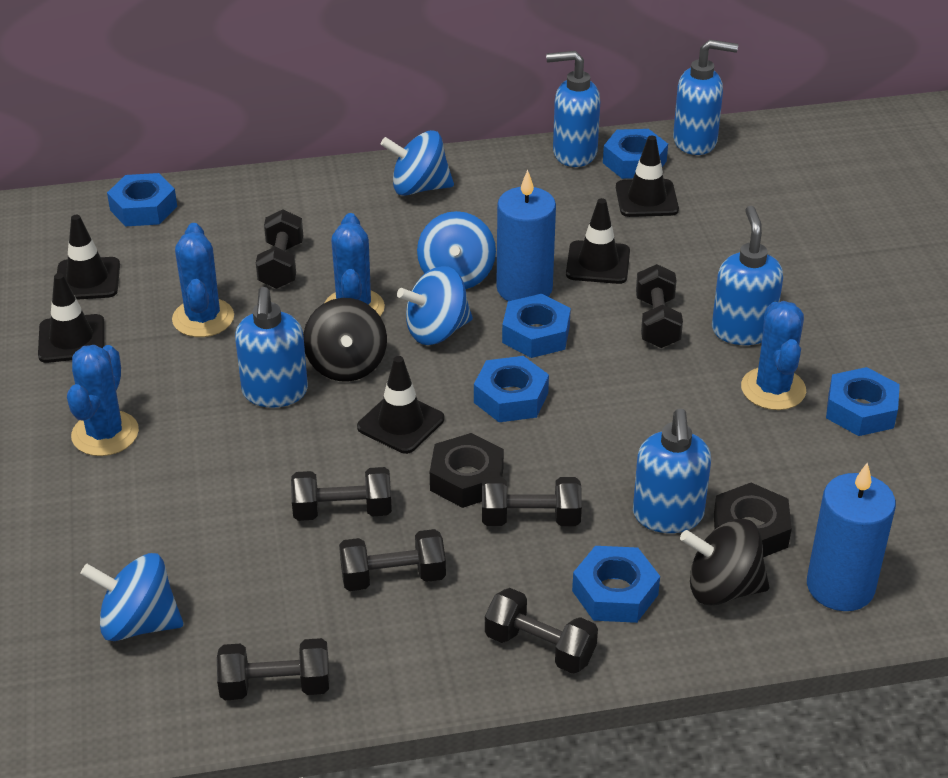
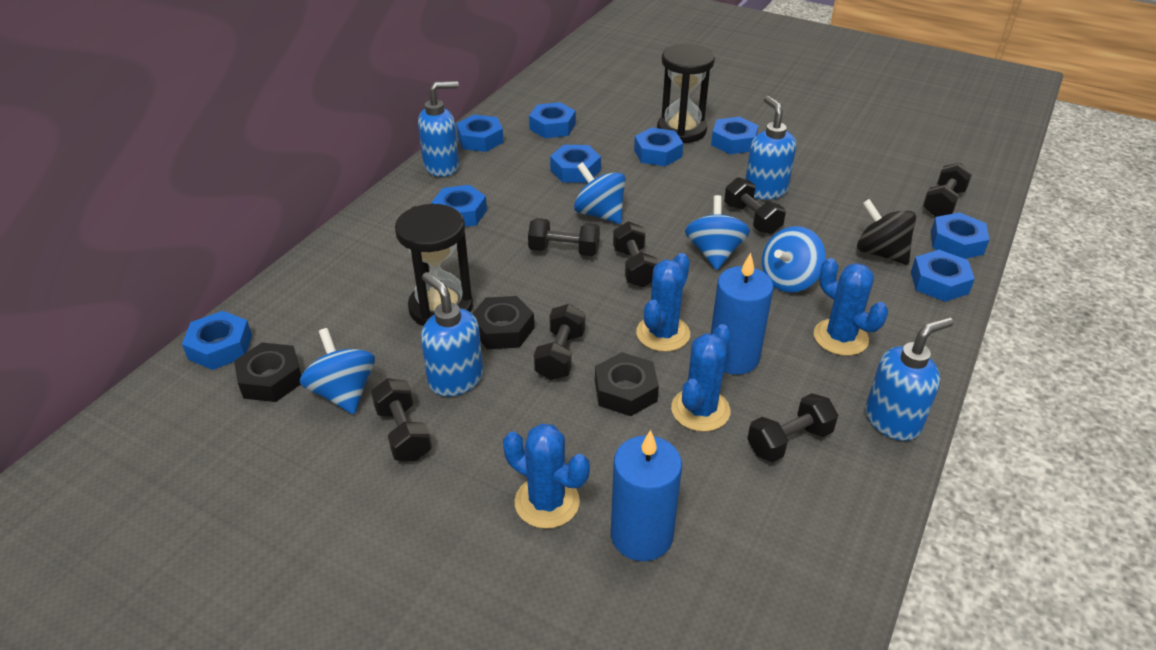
black hourglass: 0 -> 2
black nut: 2 -> 3
black spinning top: 2 -> 1
black traffic cone: 5 -> 0
blue nut: 6 -> 9
blue soap dispenser: 5 -> 4

